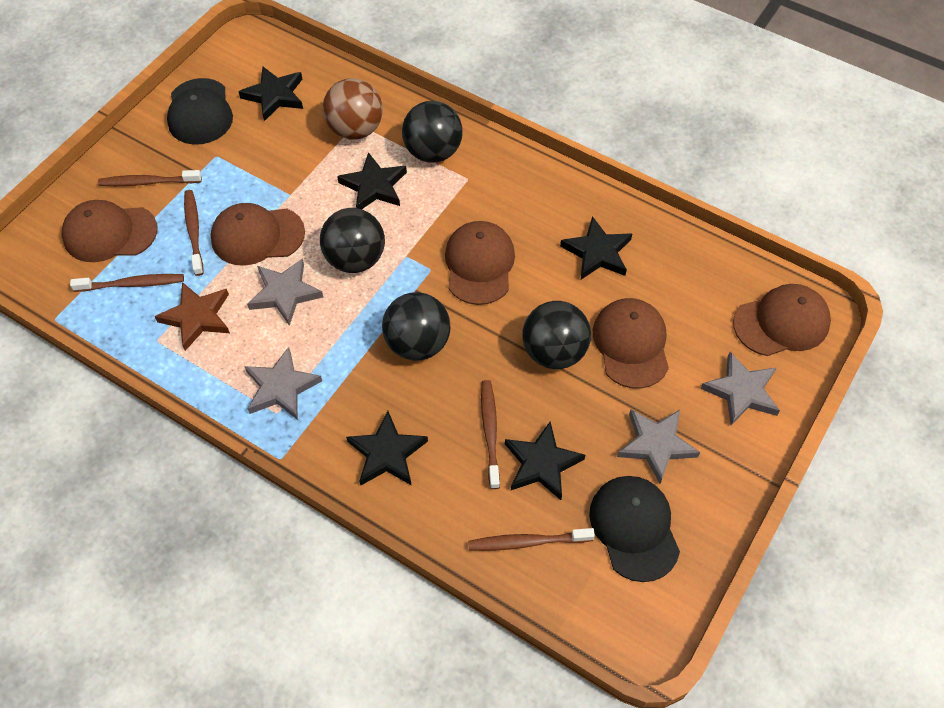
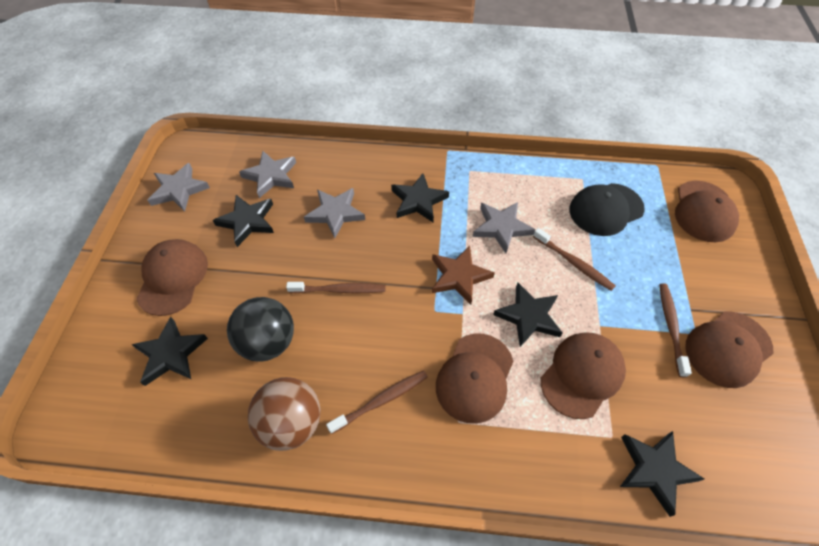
black ball: 4 -> 1
black cap: 2 -> 1
brown toothbrush: 5 -> 4

